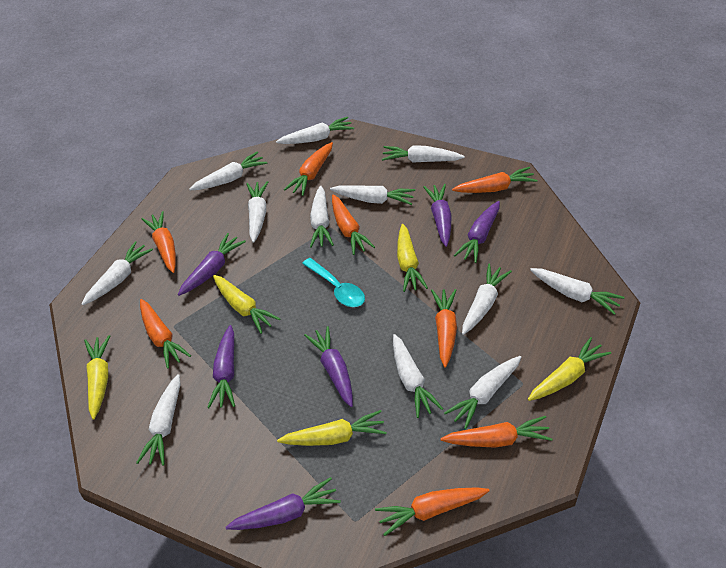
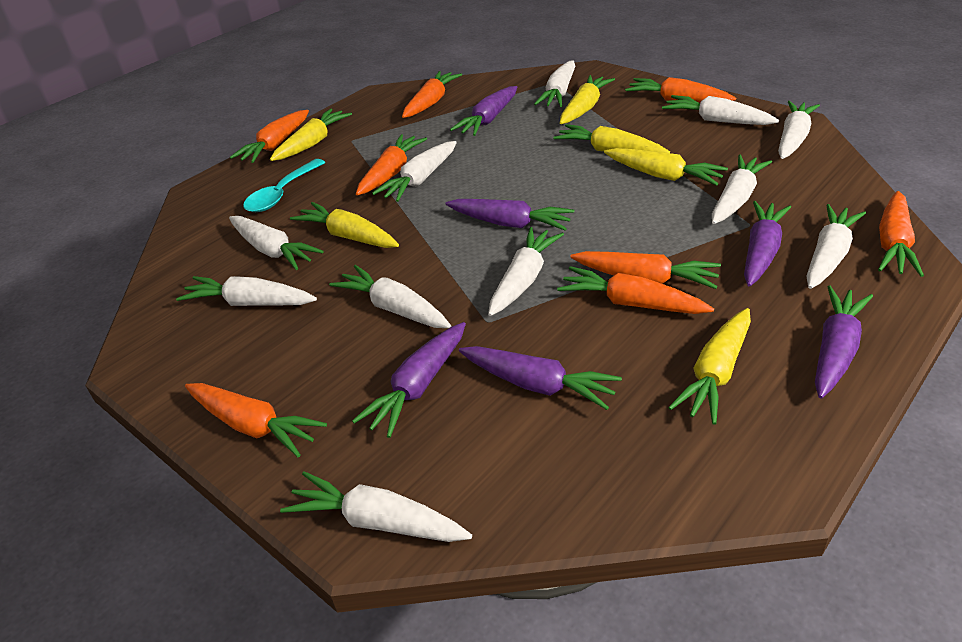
white carrot: 12 -> 11
yellow carrot: 5 -> 6

